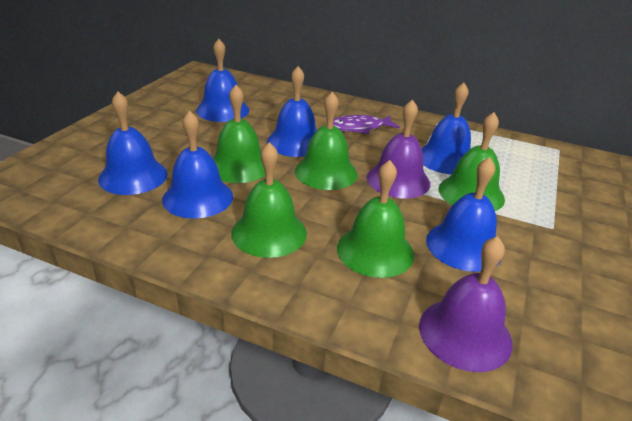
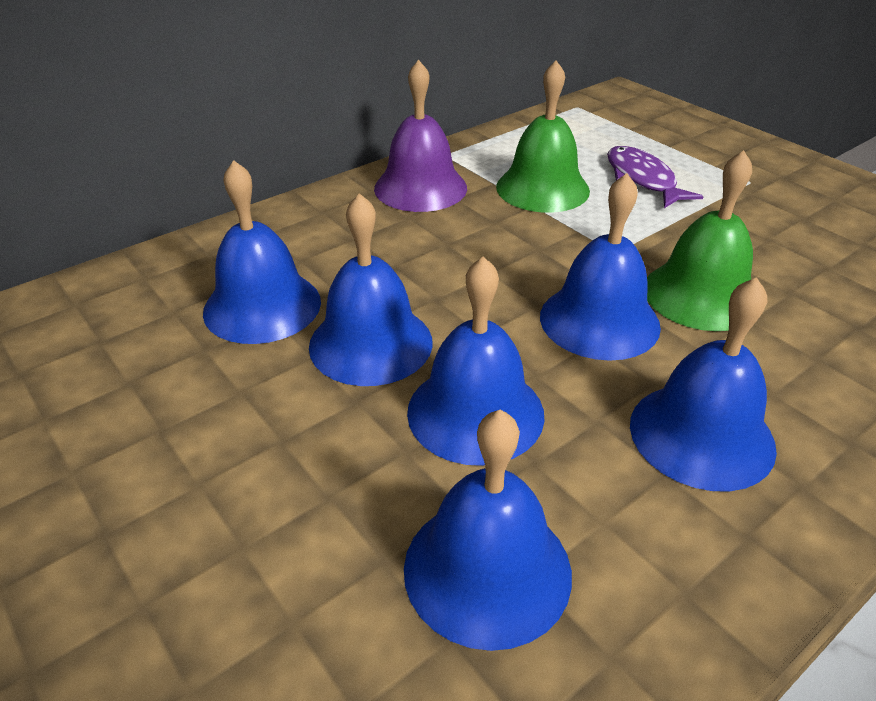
green bell: 5 -> 2
purple bell: 2 -> 1

